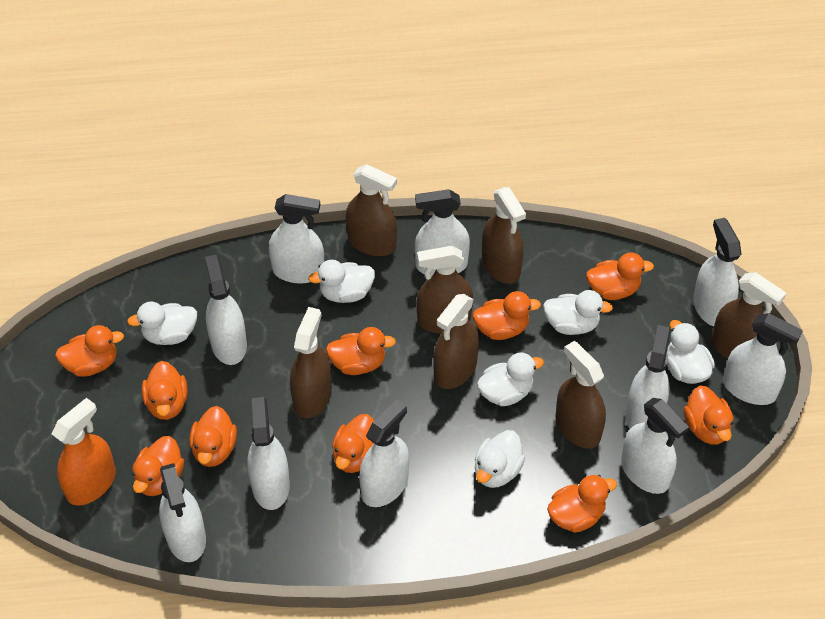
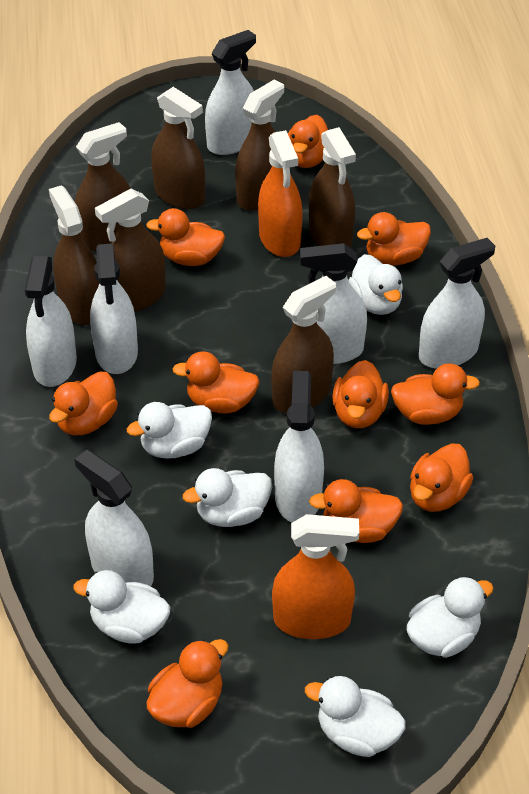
orange spray bottle: 1 -> 2
white spray bottle: 10 -> 7

